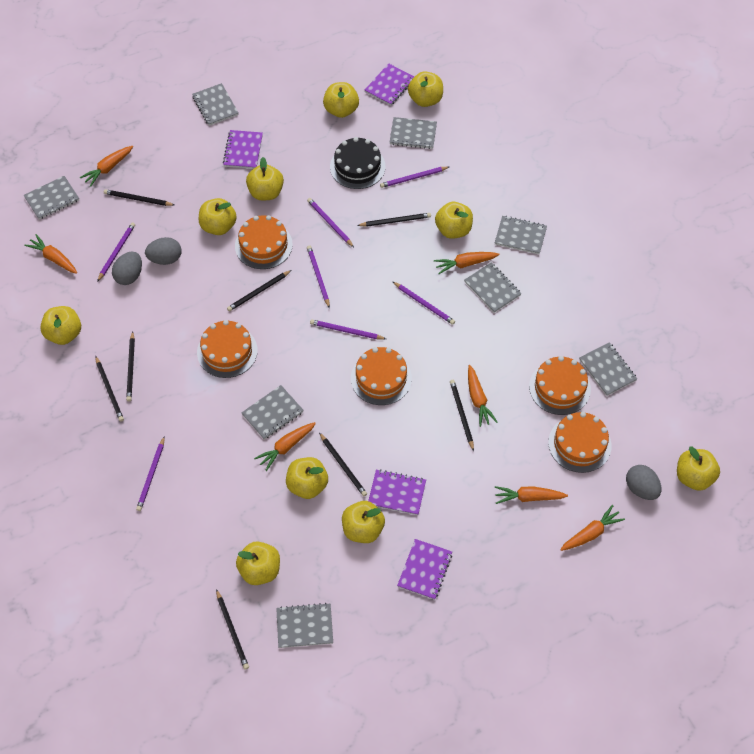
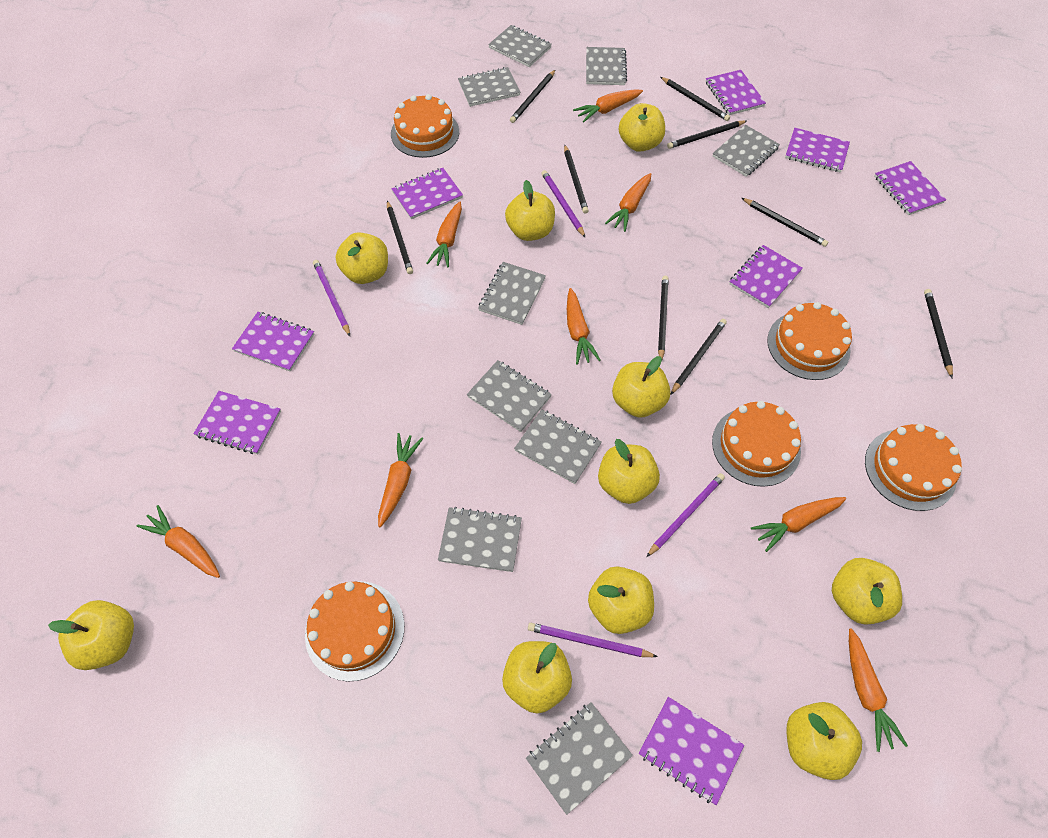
black cake: 1 -> 0
black pencil: 8 -> 9
grey egg: 3 -> 0
grey notebook: 8 -> 9
orange carrot: 7 -> 8
purple notebook: 4 -> 8
purple pencil: 7 -> 4

